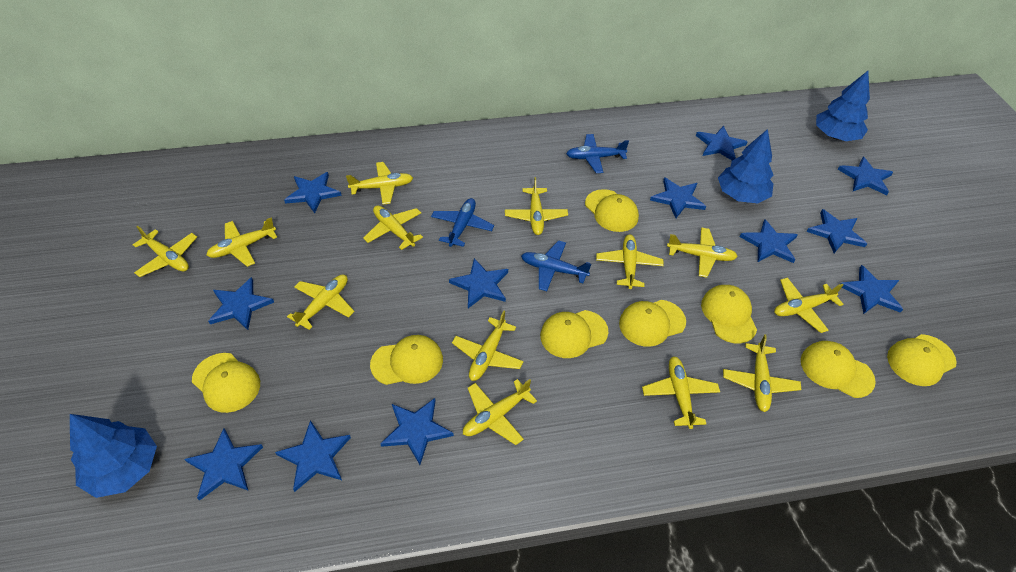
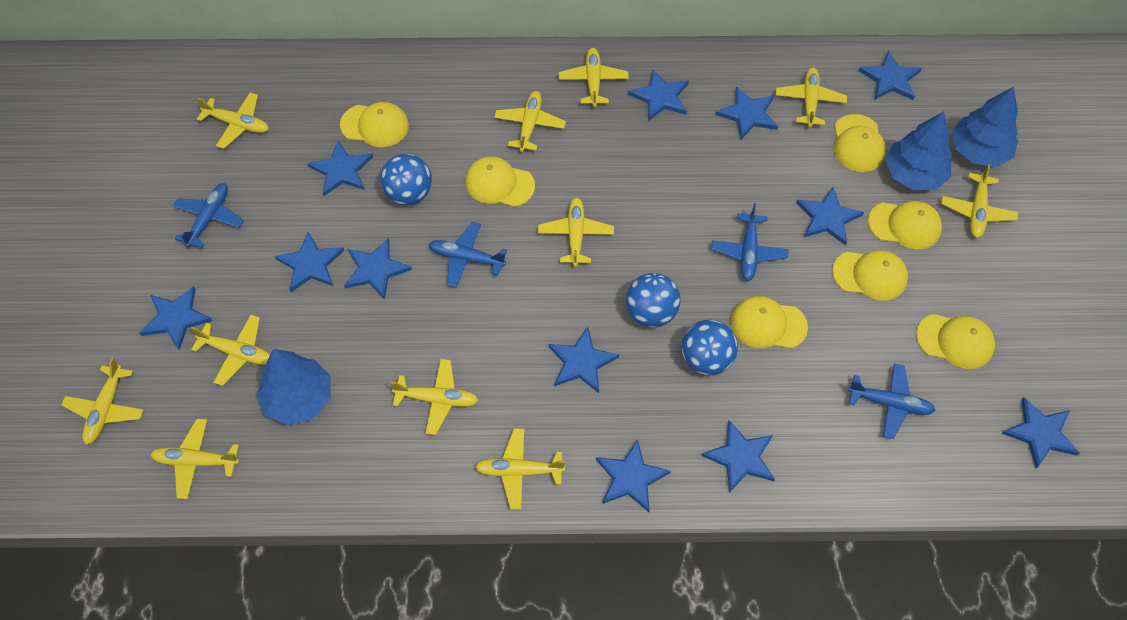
blue ball: 0 -> 3
blue plane: 3 -> 4
yellow cap: 8 -> 7
yellow plane: 13 -> 11

